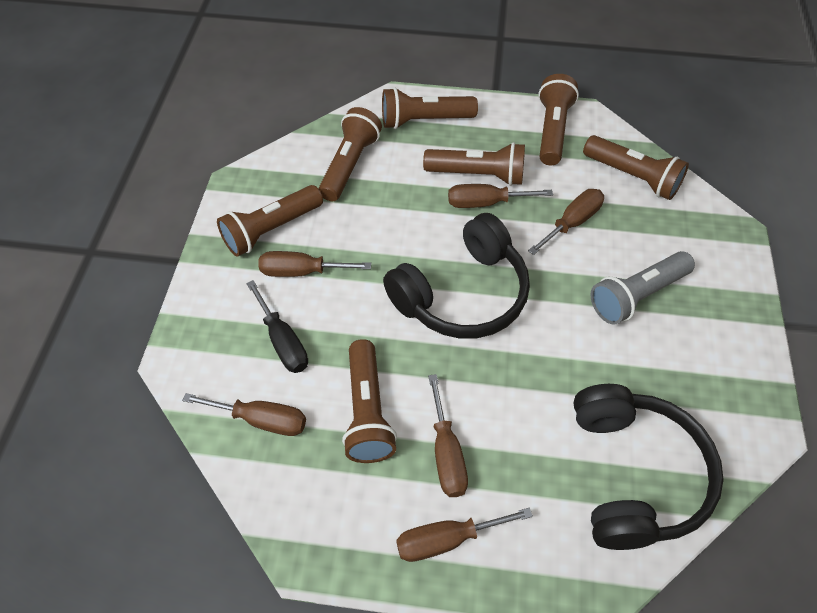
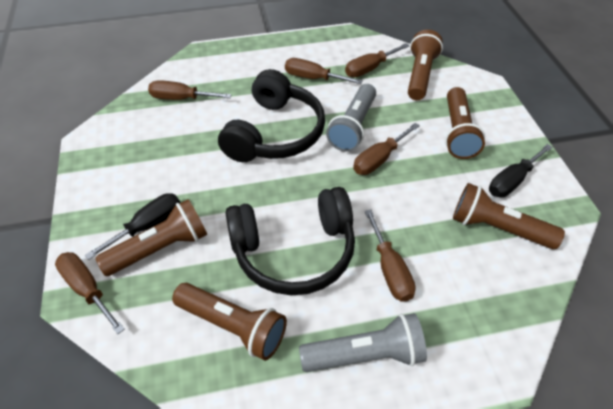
black screwdriver: 1 -> 2
brown flashlight: 7 -> 5
grey flashlight: 1 -> 2

